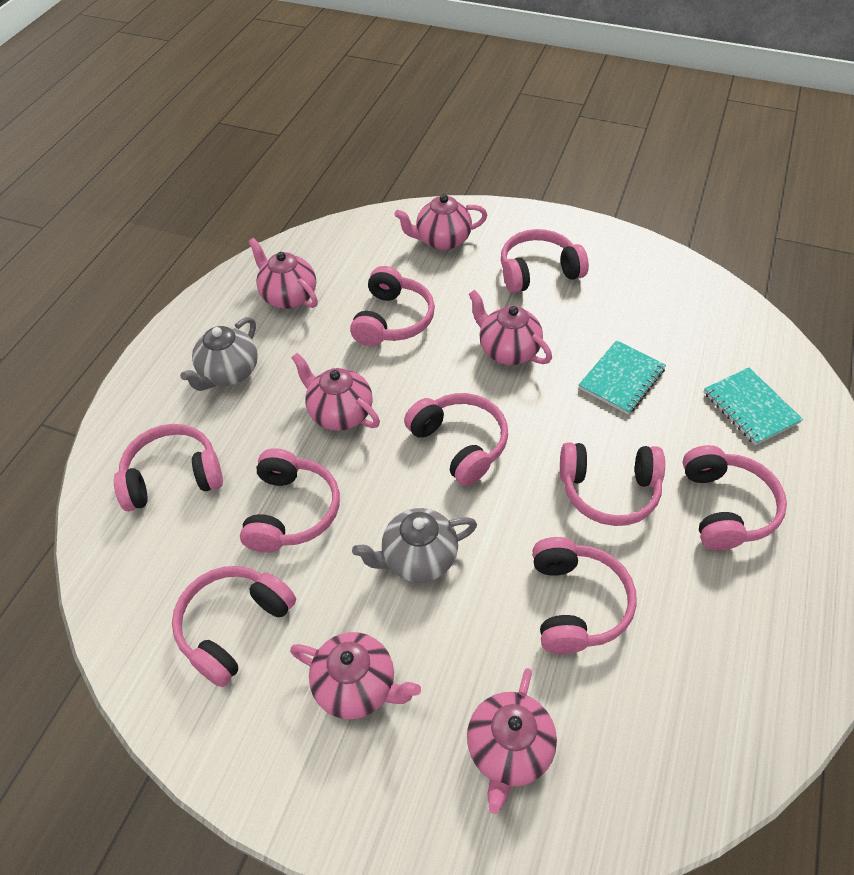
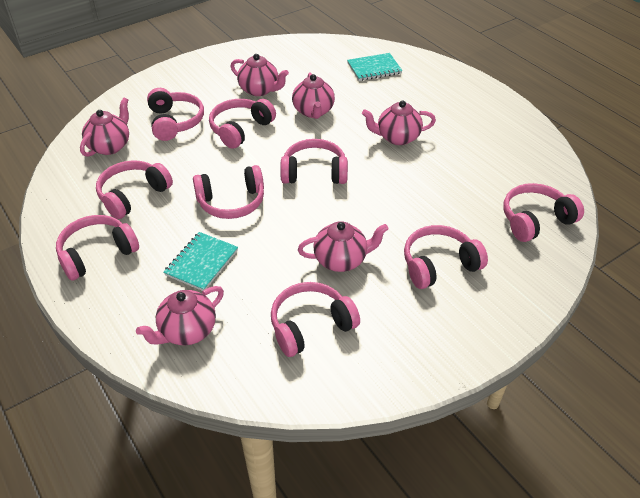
grey teapot: 2 -> 0

